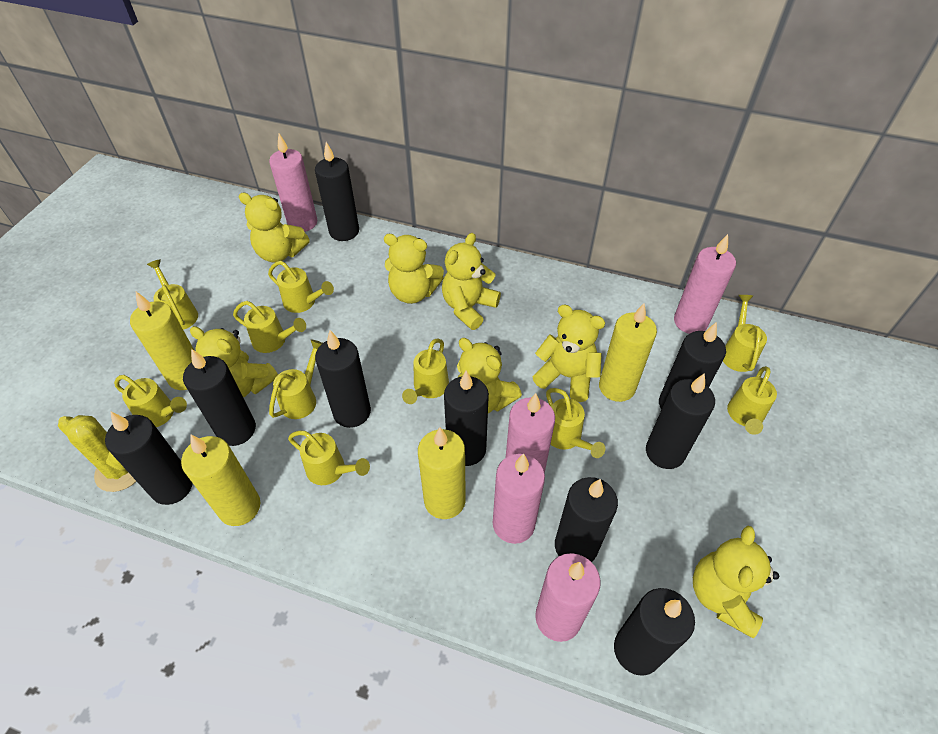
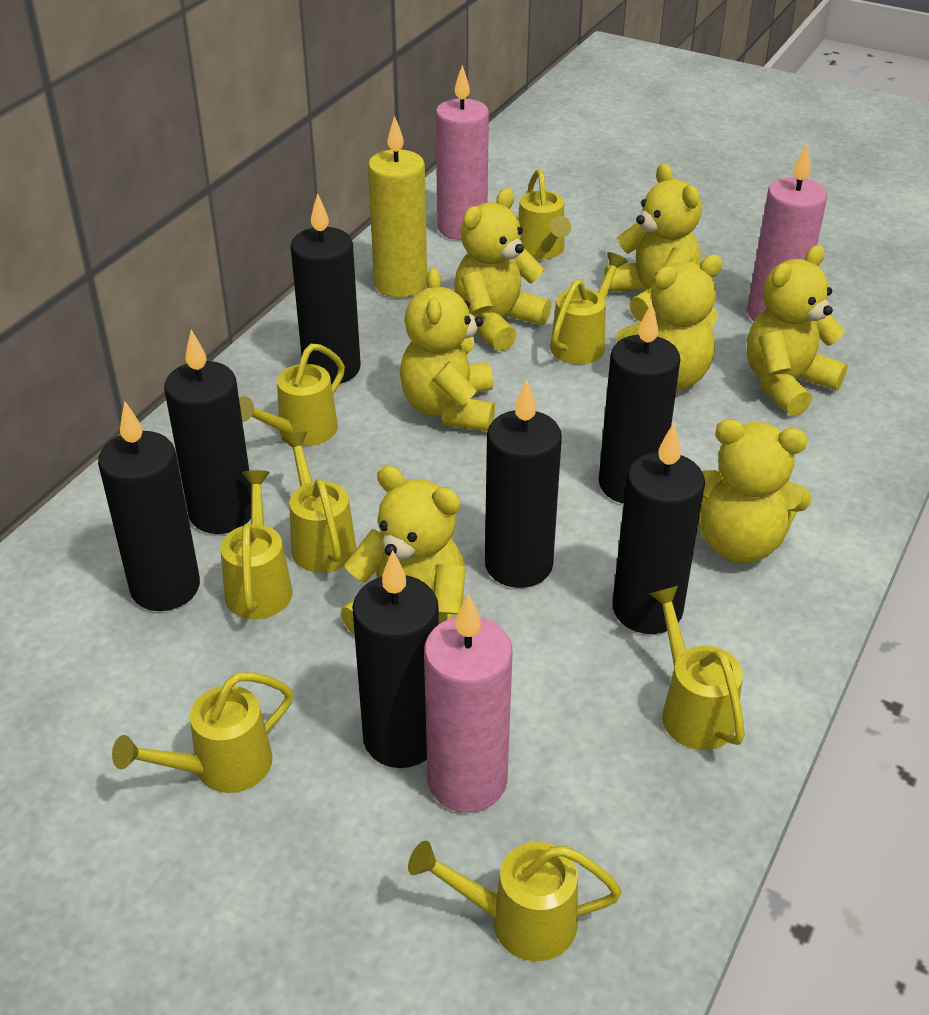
black candle: 9 -> 7
pink candle: 5 -> 3
yellow cactus: 1 -> 0
yellow candle: 4 -> 1
yellow watering can: 10 -> 8

